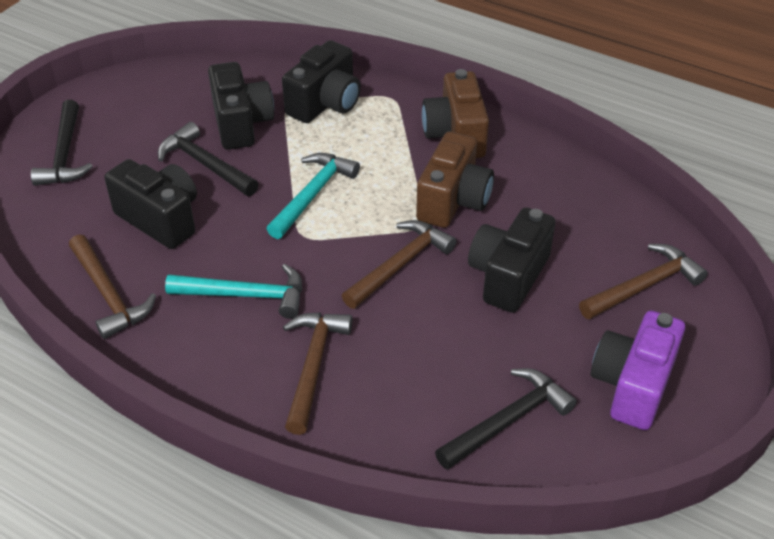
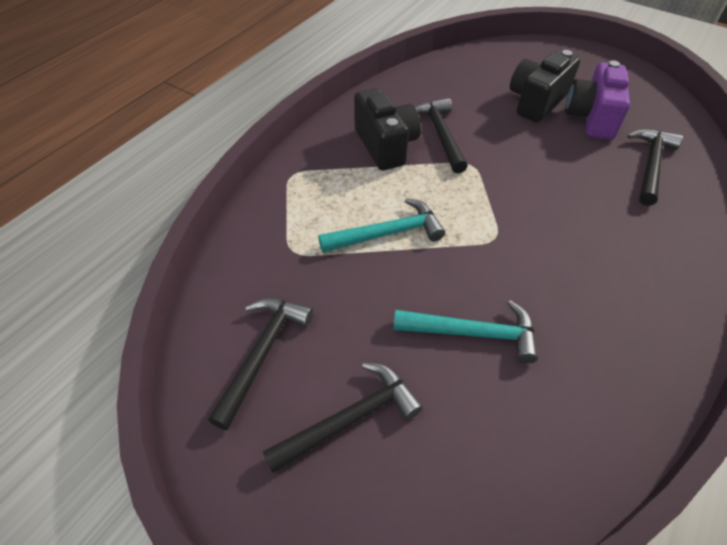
black camera: 4 -> 2
black hammer: 3 -> 4
brown camera: 2 -> 0
brown hammer: 4 -> 0

